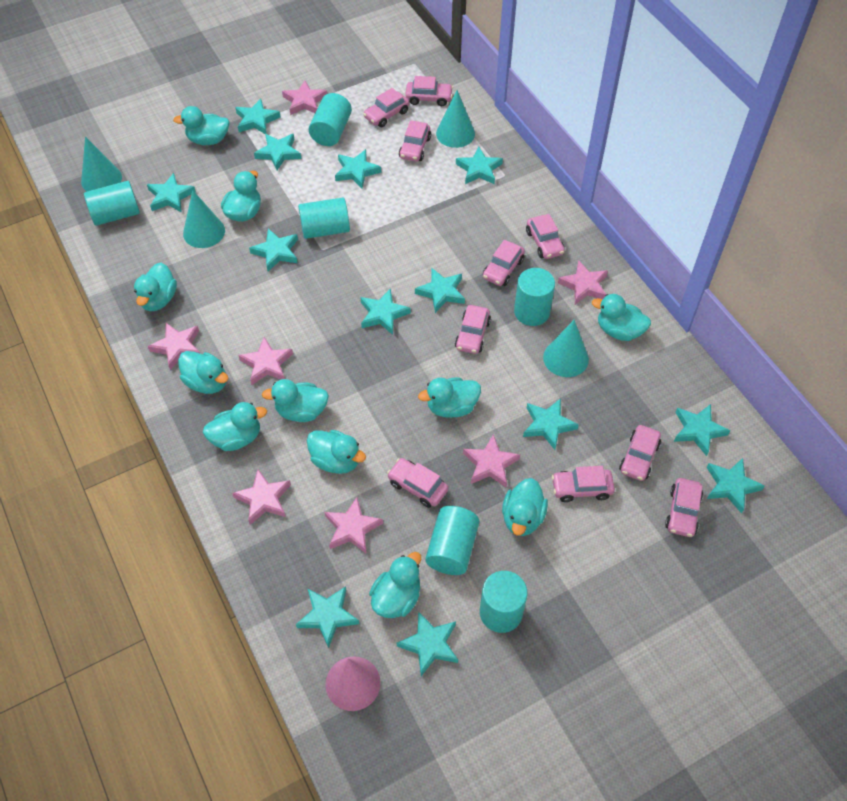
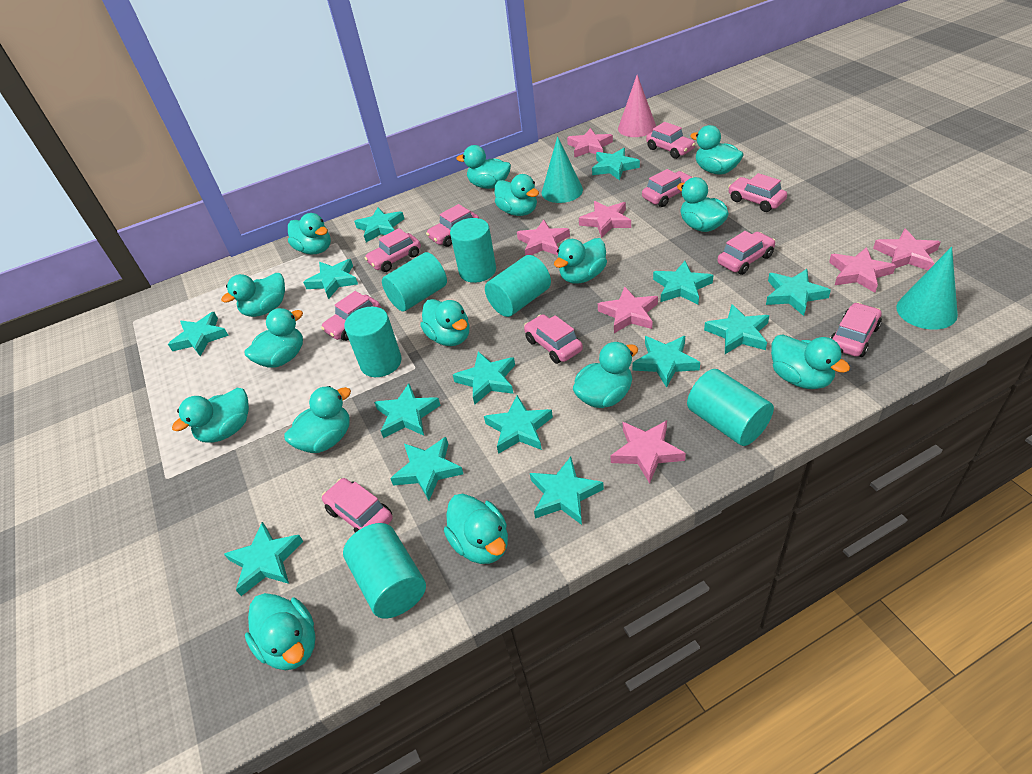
turquoise cone: 4 -> 2
turquoise duck: 11 -> 15
turquoise star: 13 -> 14

